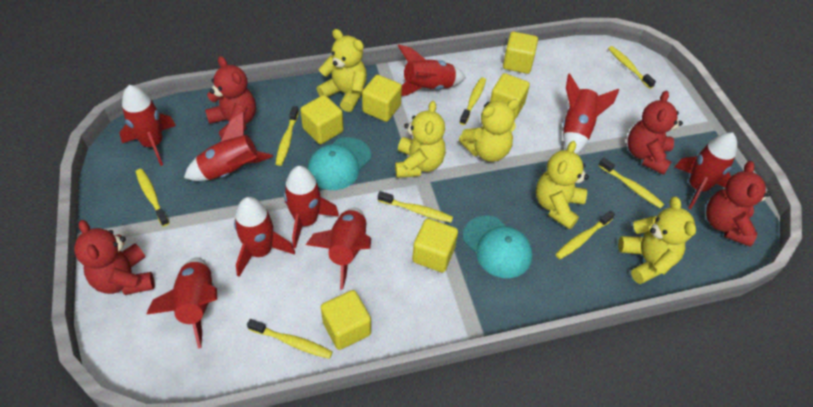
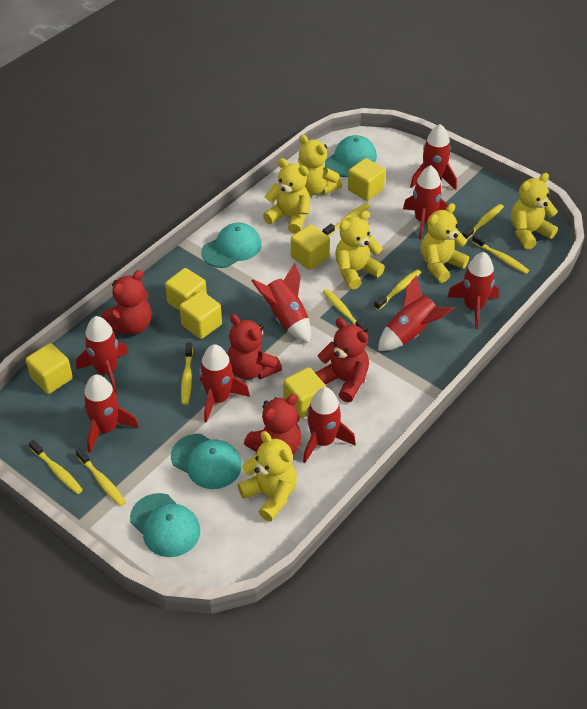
turquoise cap: 2 -> 4
yellow teddy bear: 5 -> 6

